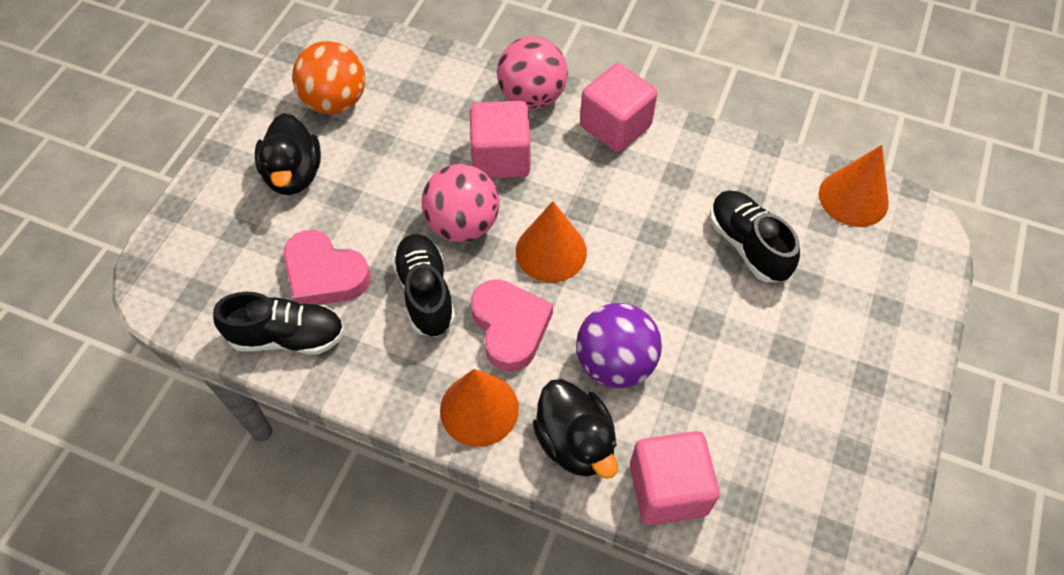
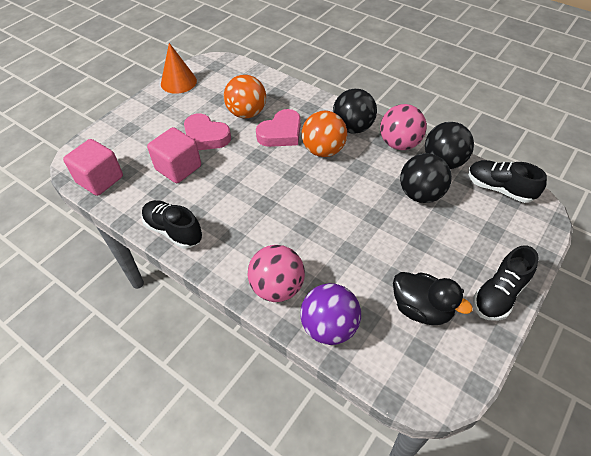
black ball: 0 -> 3
black duck: 2 -> 1
orange ball: 1 -> 2
orange cone: 3 -> 1
pink cube: 3 -> 2

